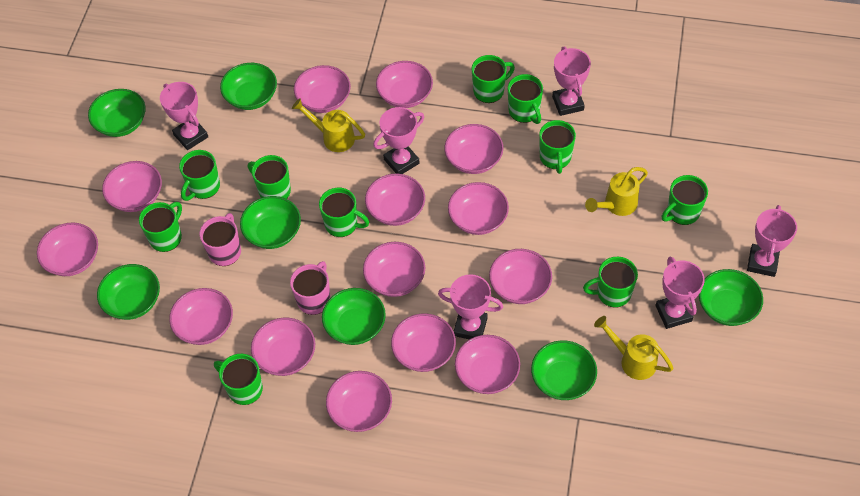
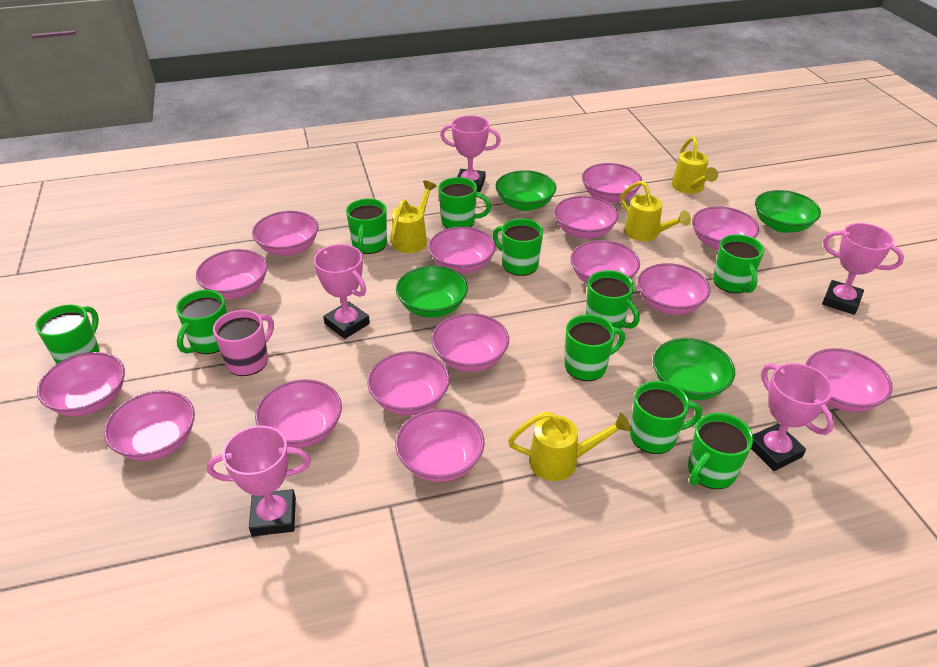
green bowl: 7 -> 4
pink bowl: 14 -> 15
pink mug: 2 -> 1
pink trophy: 6 -> 5
yellow watering can: 3 -> 4

